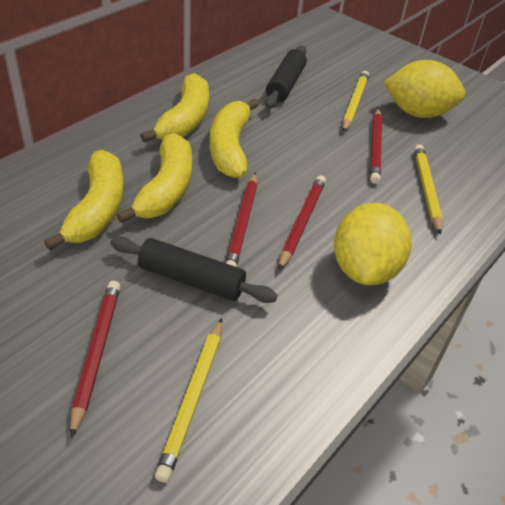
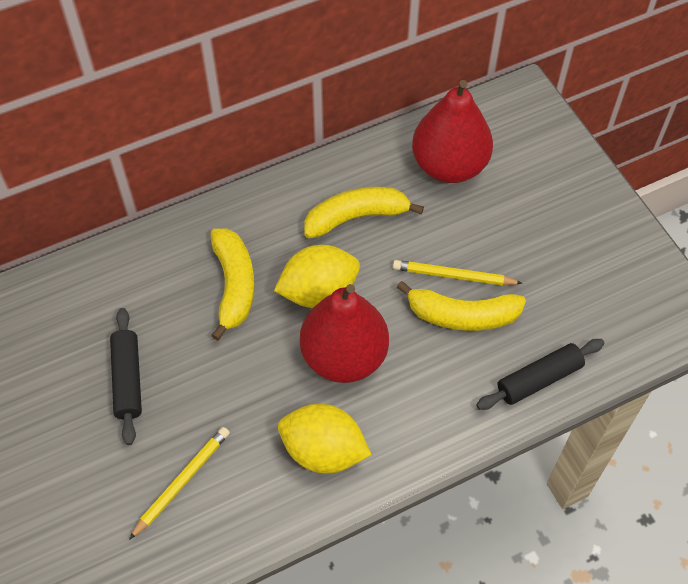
red pear: 0 -> 2
red pencil: 4 -> 0
yellow banana: 4 -> 3
yellow pencil: 3 -> 2

